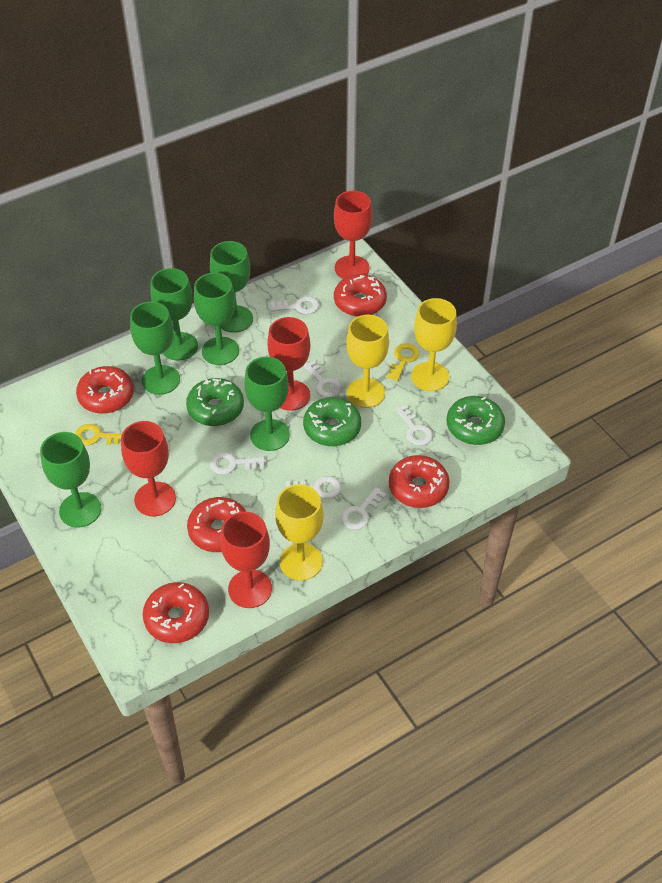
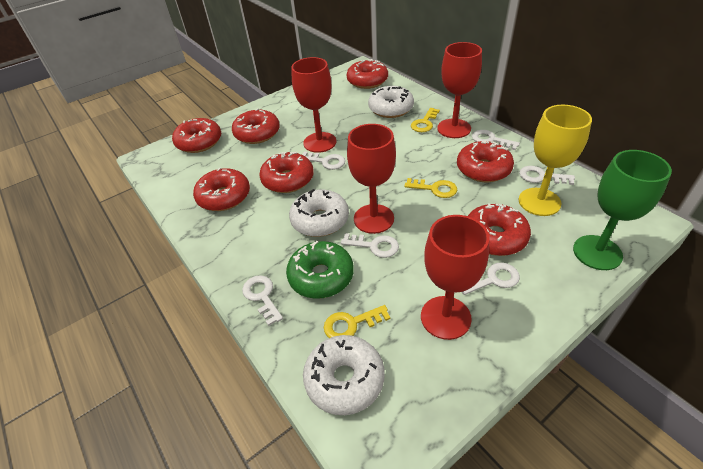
green donut: 3 -> 1
green goblet: 6 -> 1
red donut: 5 -> 7
white donut: 0 -> 3
yellow goblet: 3 -> 1
yellow key: 2 -> 3

